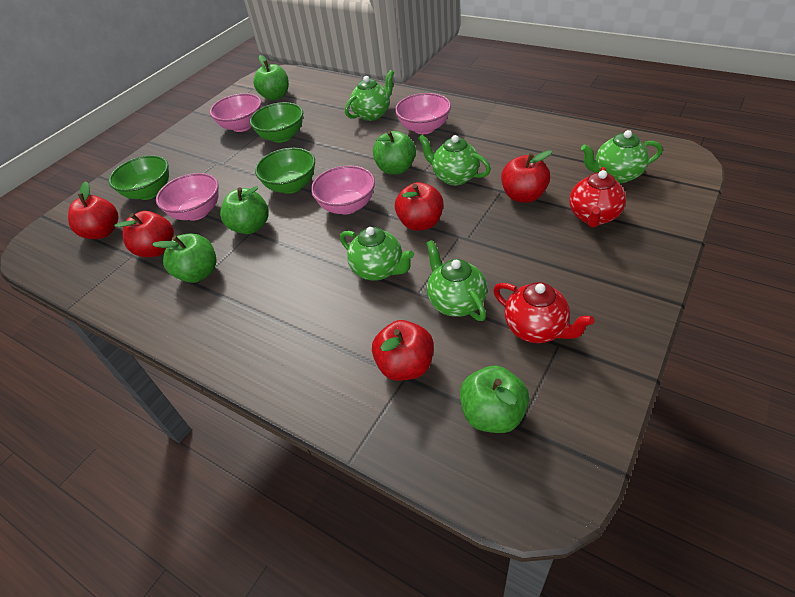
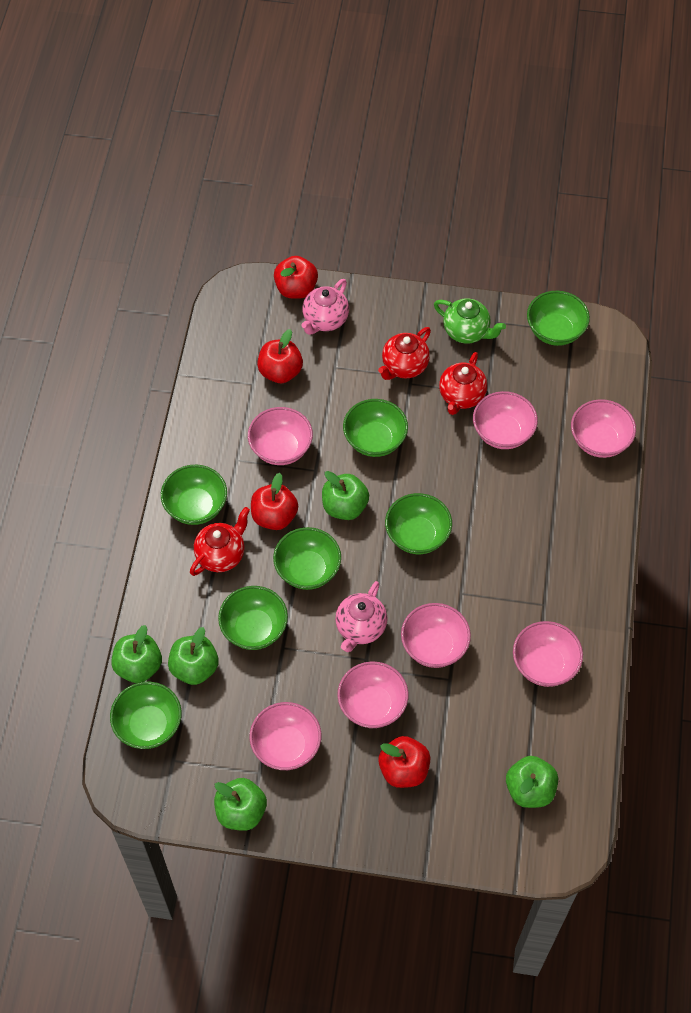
green bowl: 3 -> 7
green teapot: 5 -> 1
pink bowl: 4 -> 7
pink teapot: 0 -> 2
red apple: 5 -> 4
red teapot: 2 -> 3

